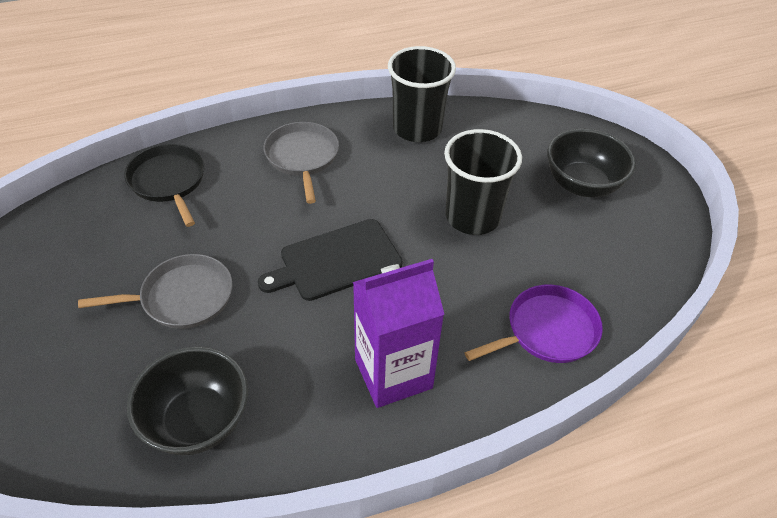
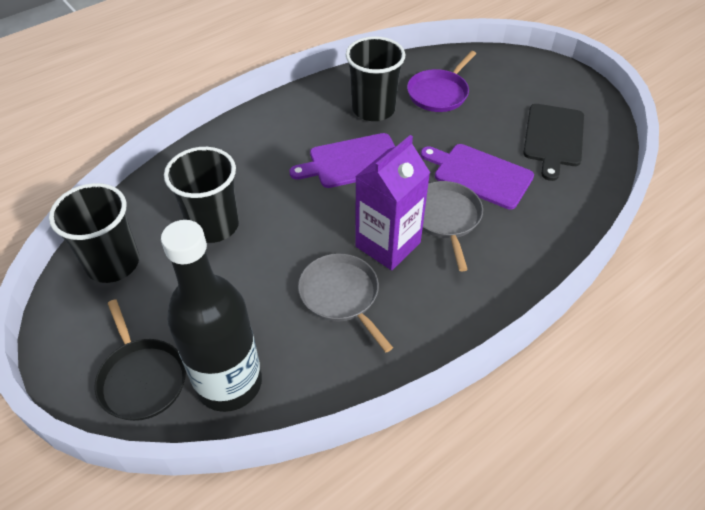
black bottle: 0 -> 1
black bowl: 2 -> 0
black cup: 2 -> 3
purple cutting board: 0 -> 2

